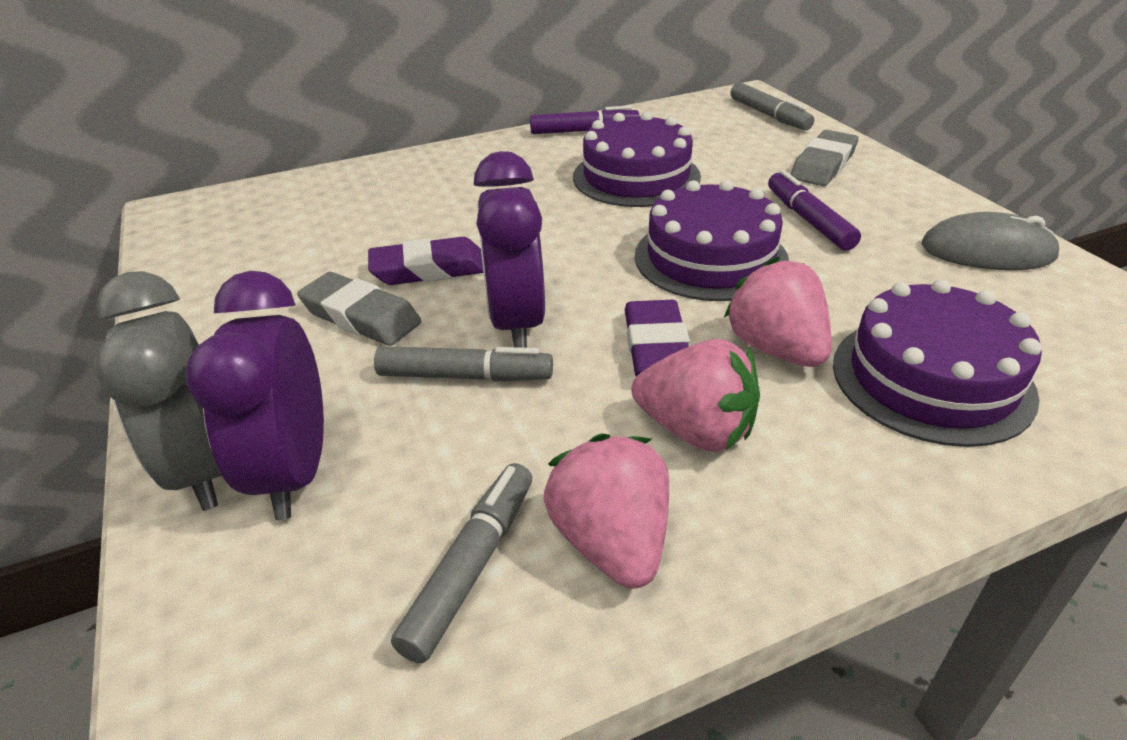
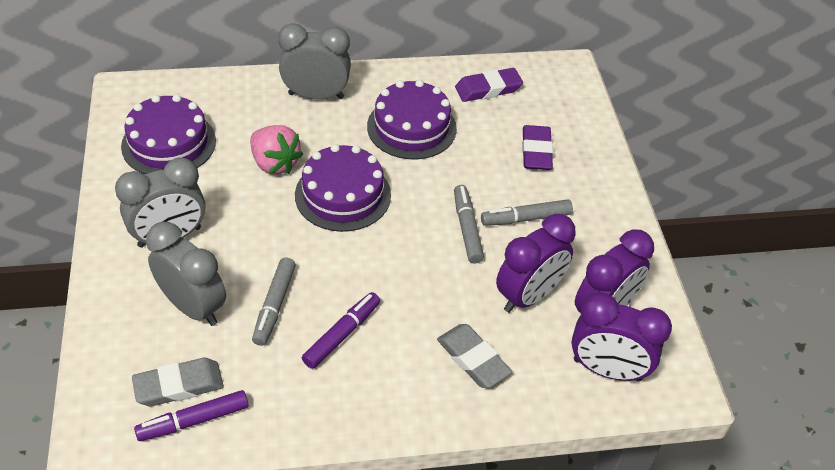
grey clock: 1 -> 3
grey mouse: 1 -> 0
pink strawberry: 3 -> 1
purple clock: 2 -> 3

